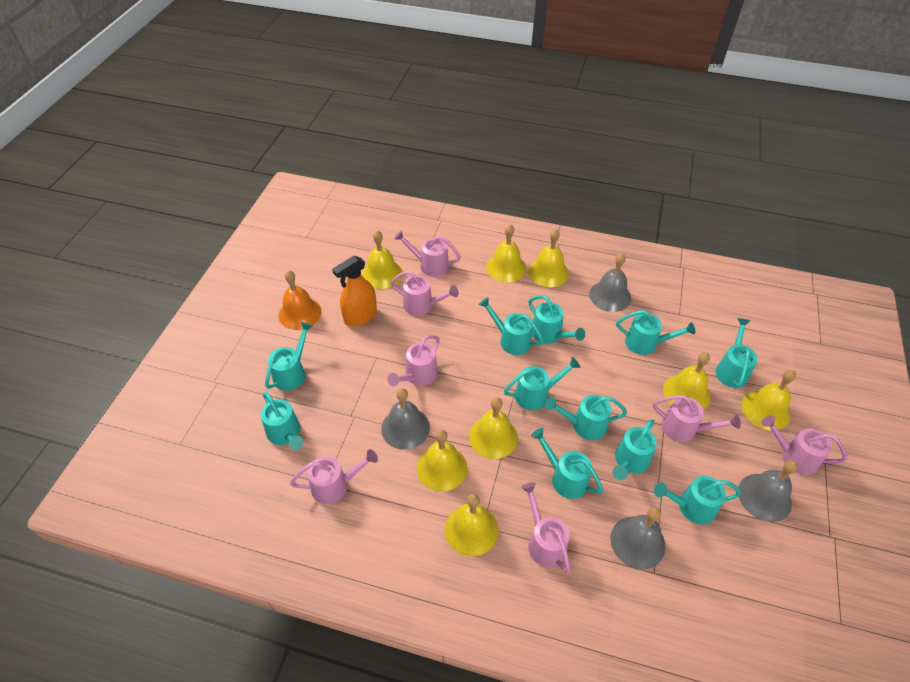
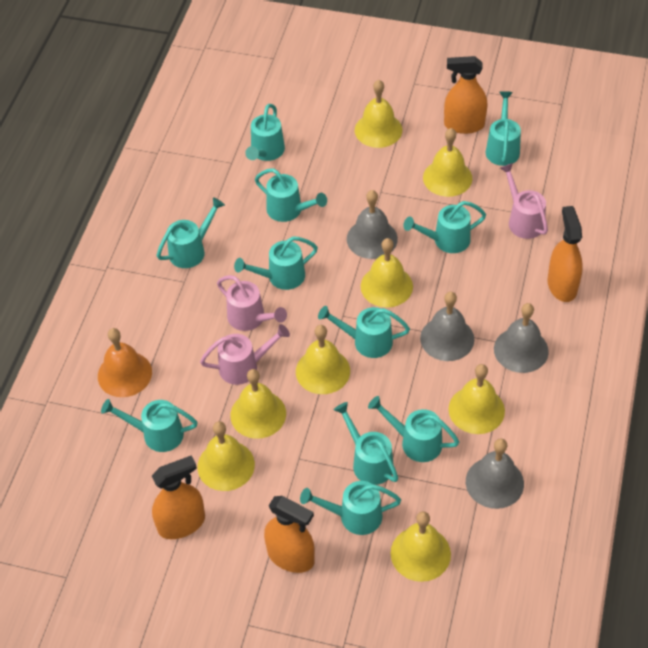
orange spray bottle: 1 -> 4
pink watering can: 7 -> 3

